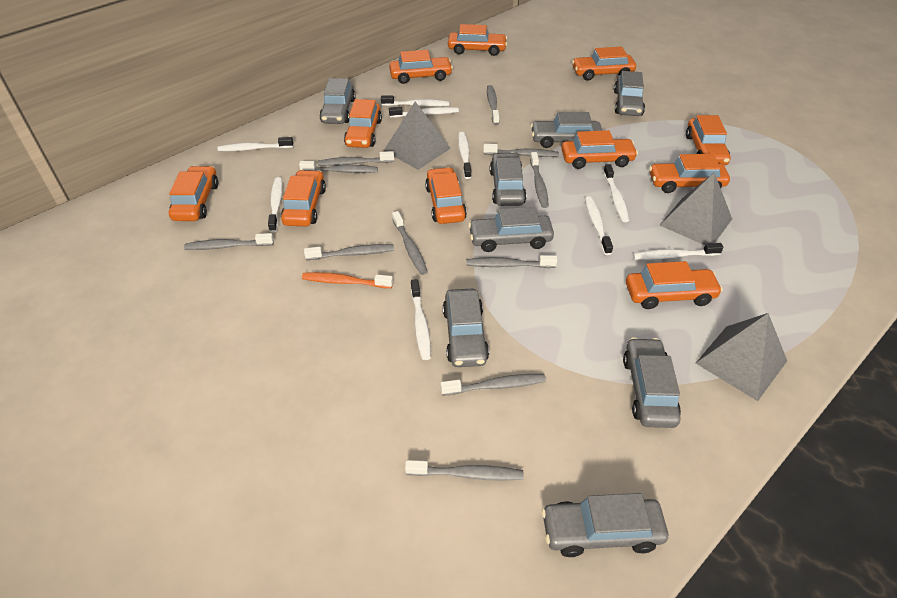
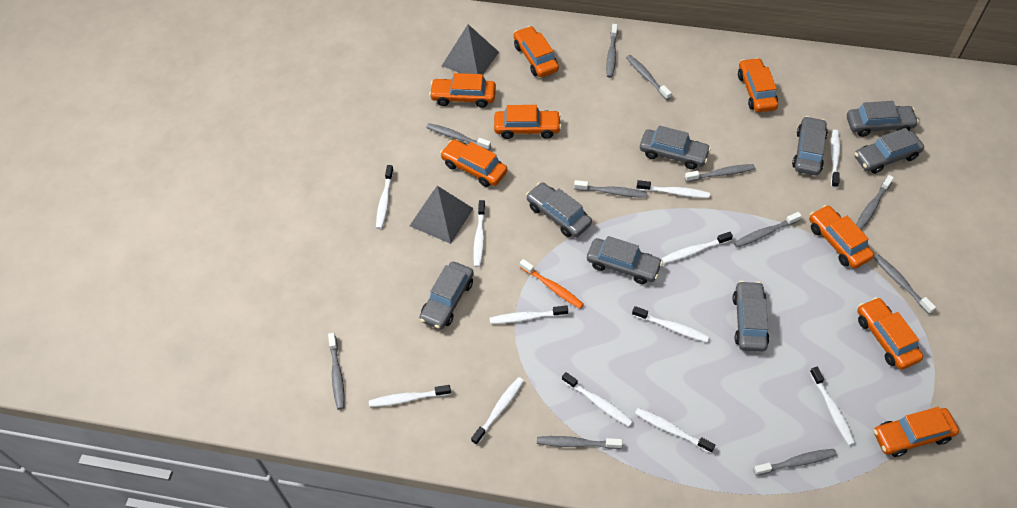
grey pyramid: 3 -> 2
orange car: 11 -> 8
white toothbrush: 9 -> 12

